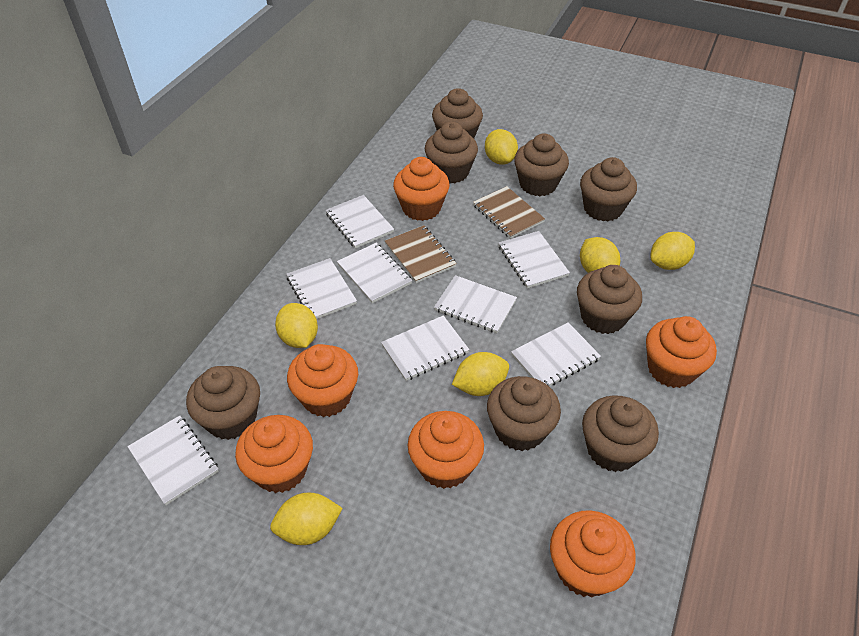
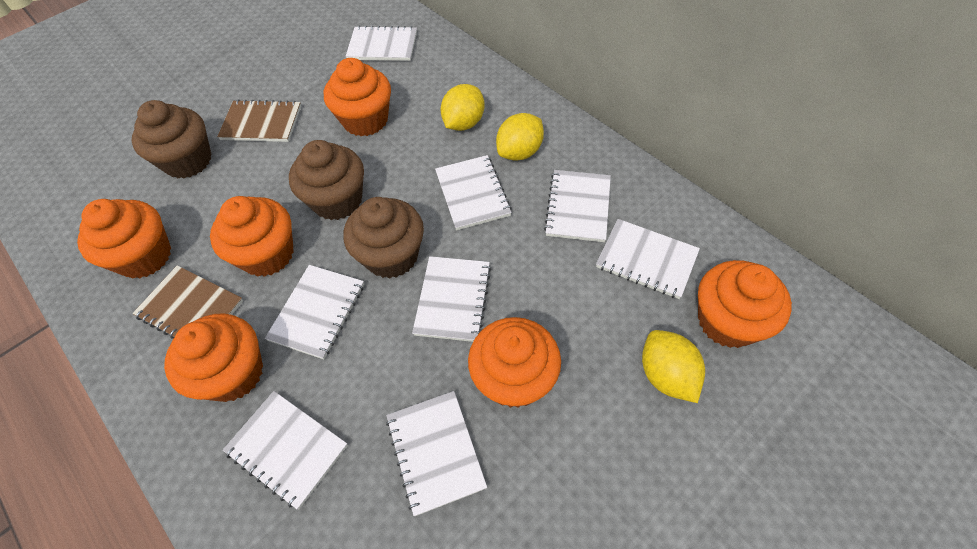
brown cupcake: 8 -> 3
yellow lemon: 6 -> 3

